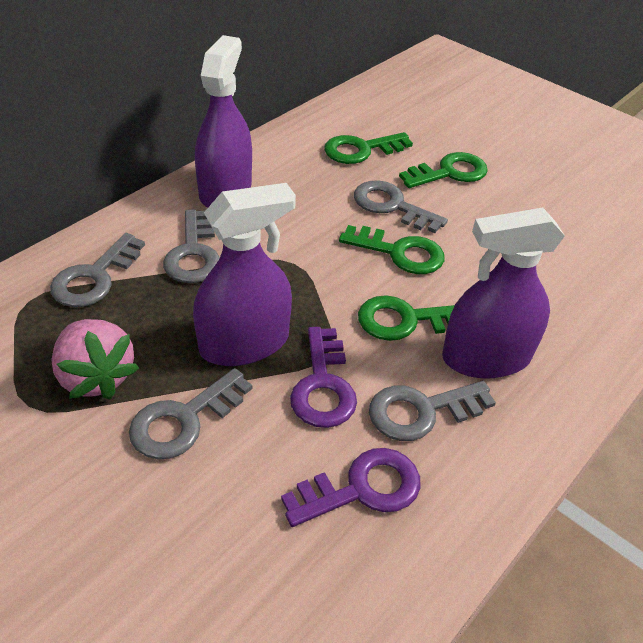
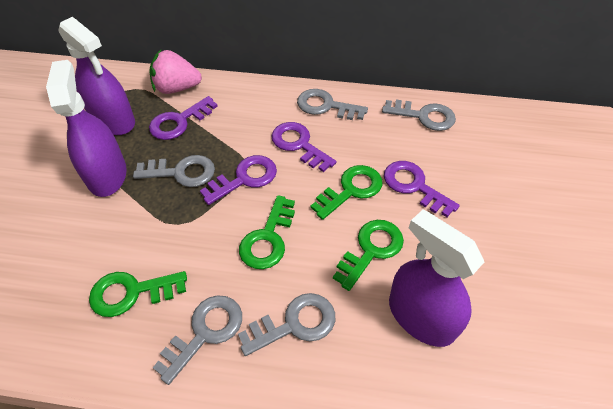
purple key: 2 -> 4

